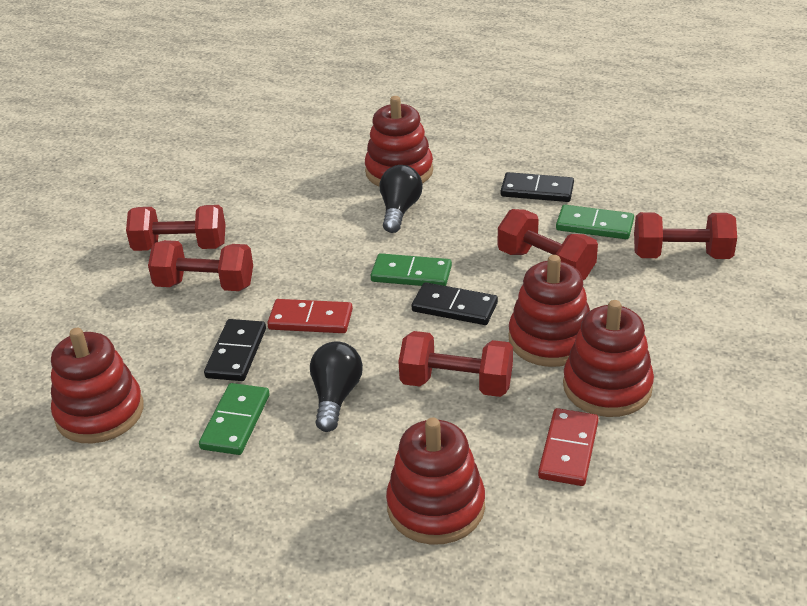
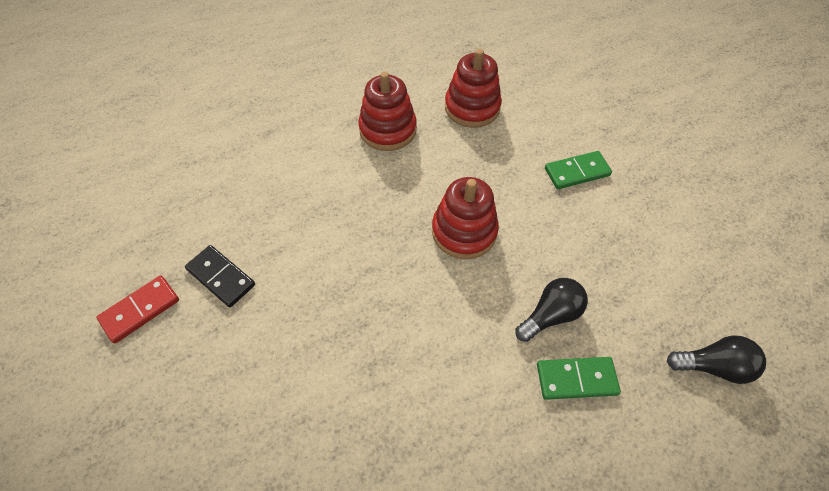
black domino: 3 -> 1
green domino: 3 -> 2
red domino: 2 -> 1
red dumbbell: 5 -> 0
red stacking toy: 5 -> 3

